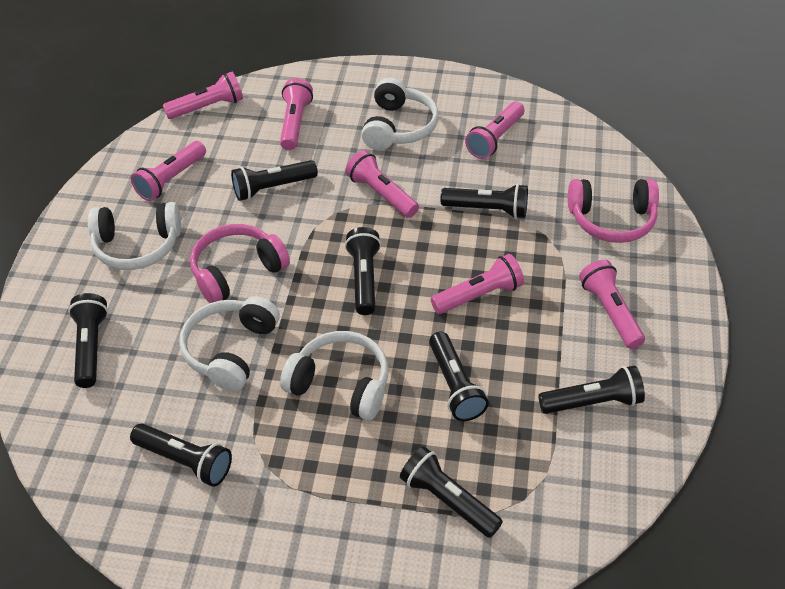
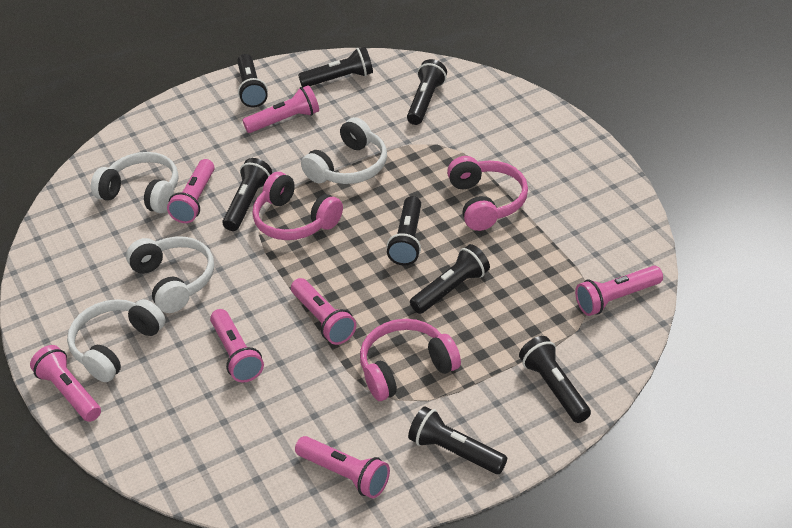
pink headphones: 2 -> 3

